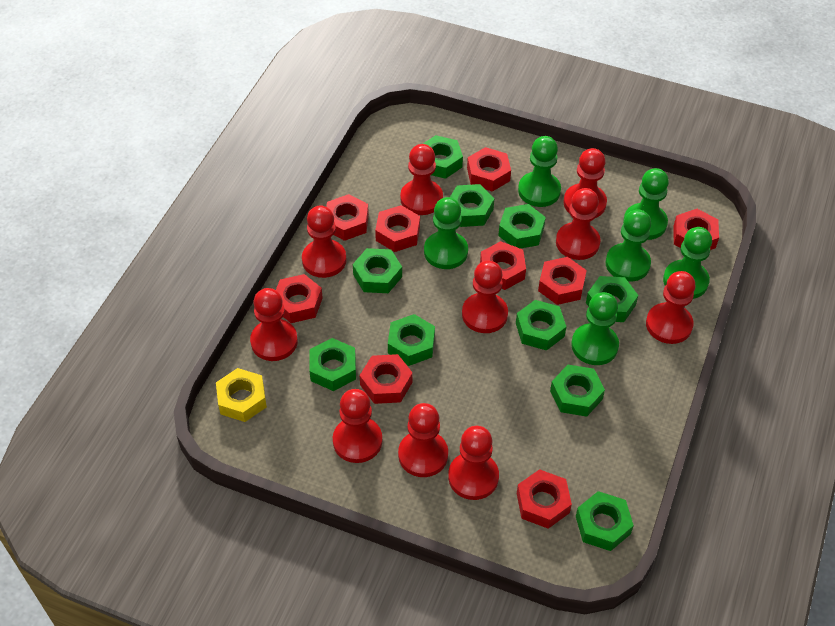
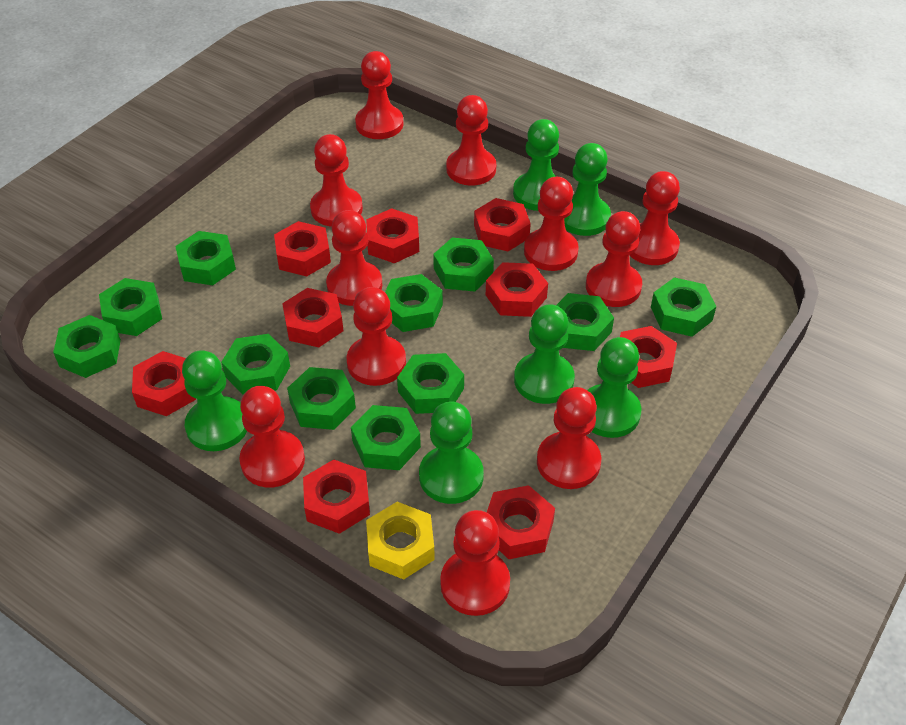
green nut: 10 -> 11
red pawn: 10 -> 11

